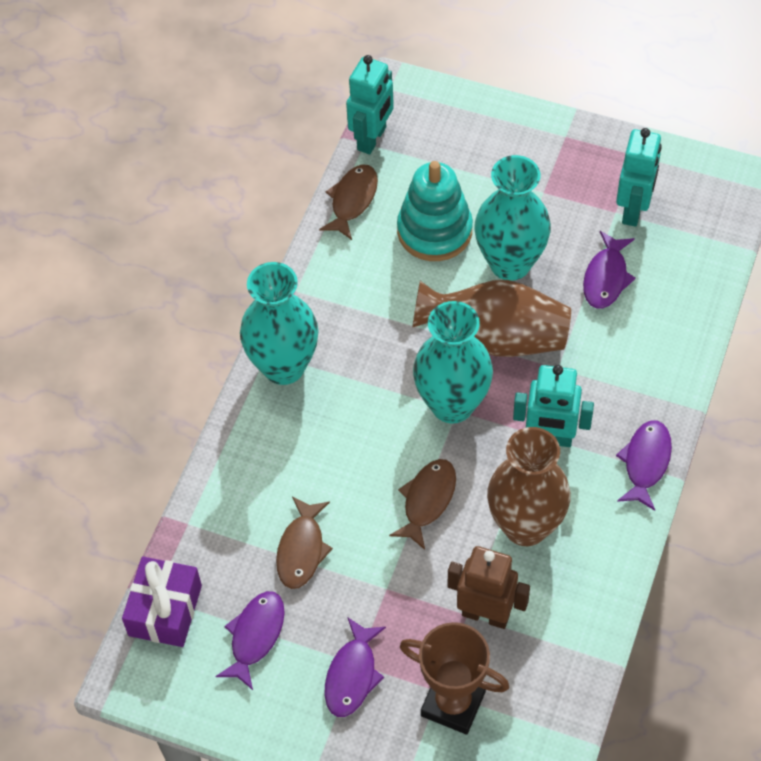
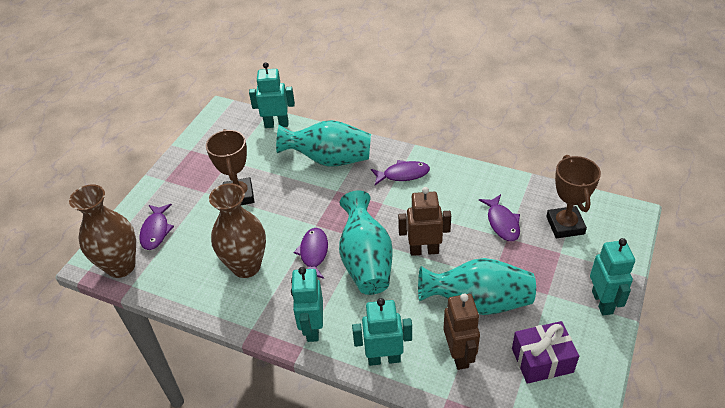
brown fish: 3 -> 0
brown robot: 1 -> 2
brown trophy: 1 -> 2
turquoise robot: 3 -> 4
turquoise stacking toy: 1 -> 0

